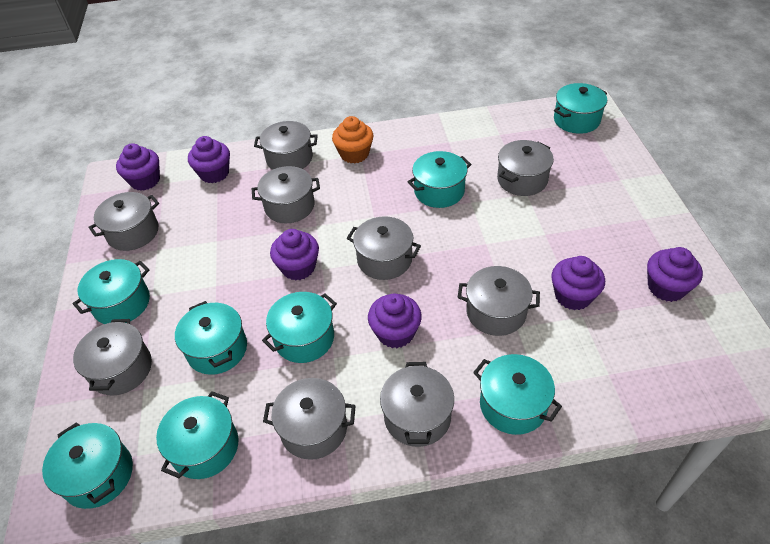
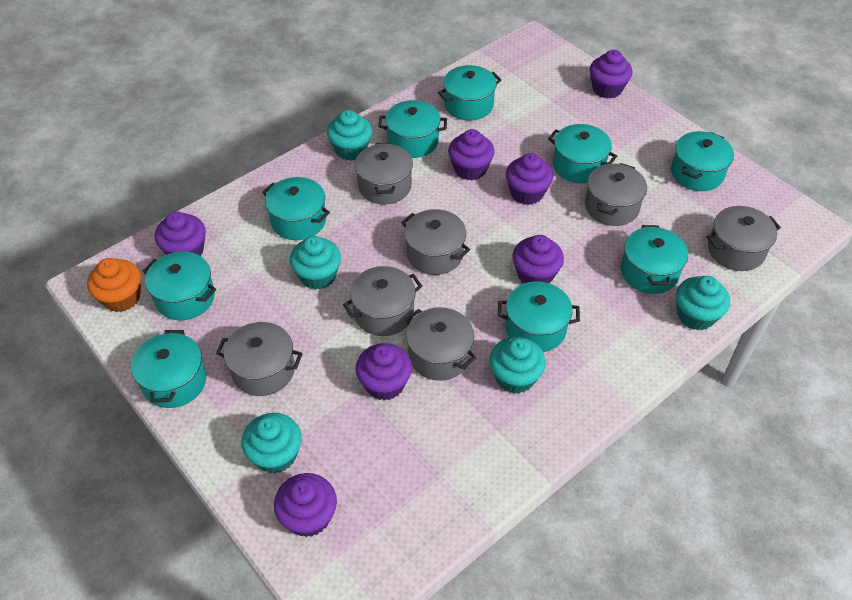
grey pot: 9 -> 7
purple cupcake: 6 -> 7
turquoise cupcake: 0 -> 5
turquoise pot: 8 -> 9

